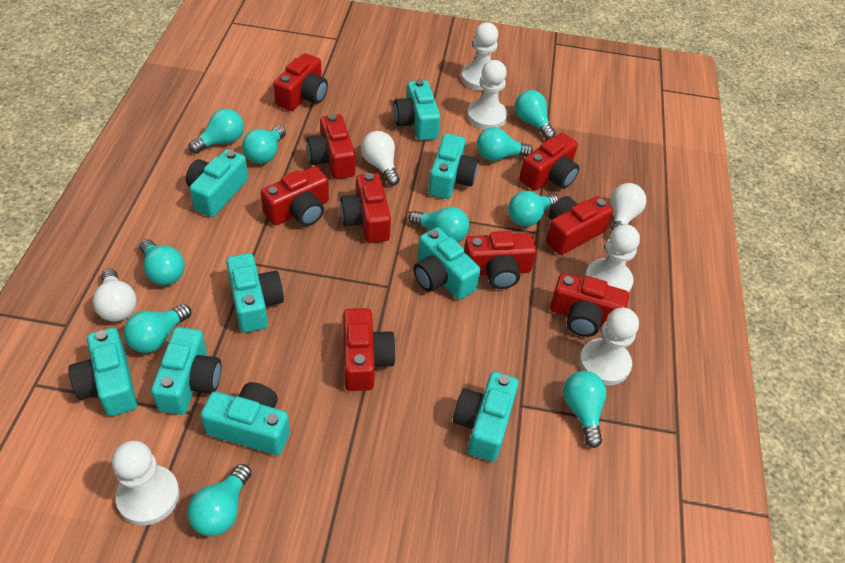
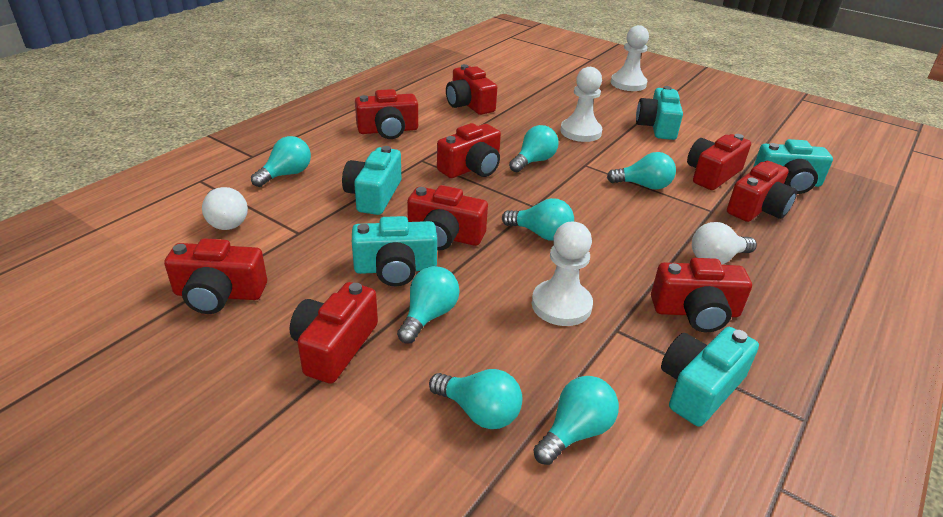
turquoise camera: 9 -> 5
turquoise light bulb: 10 -> 7
white light bulb: 3 -> 2
white pawn: 5 -> 3

